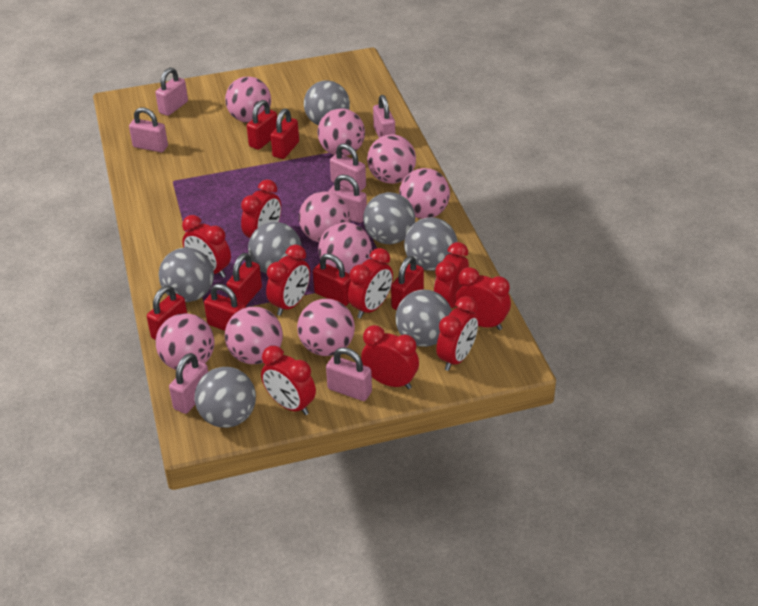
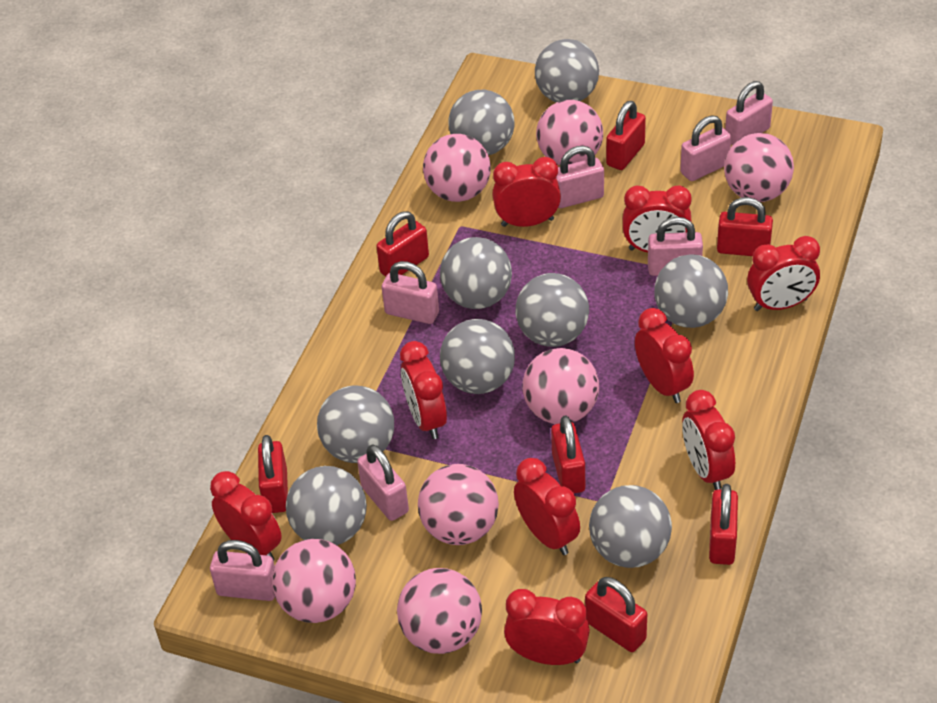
grey ball: 7 -> 9
pink ball: 9 -> 7

